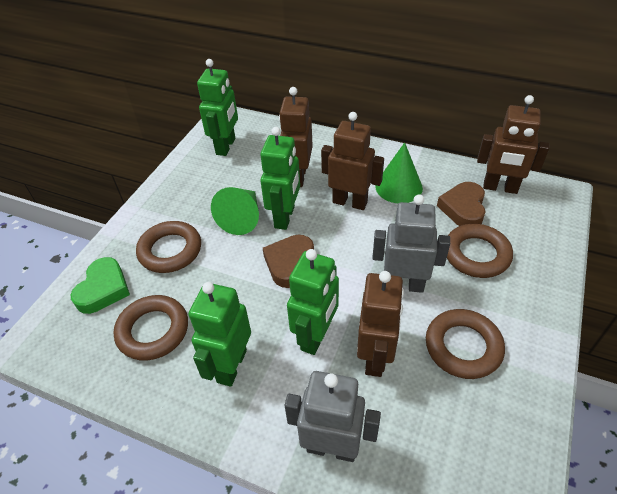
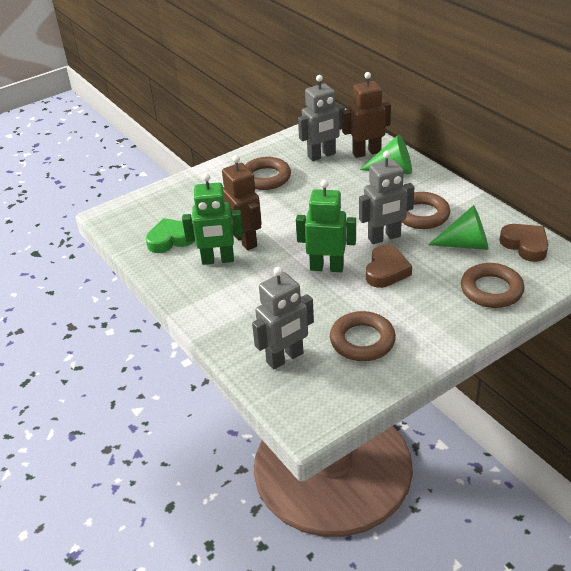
brown robot: 4 -> 2
green robot: 4 -> 2
grey robot: 2 -> 3

